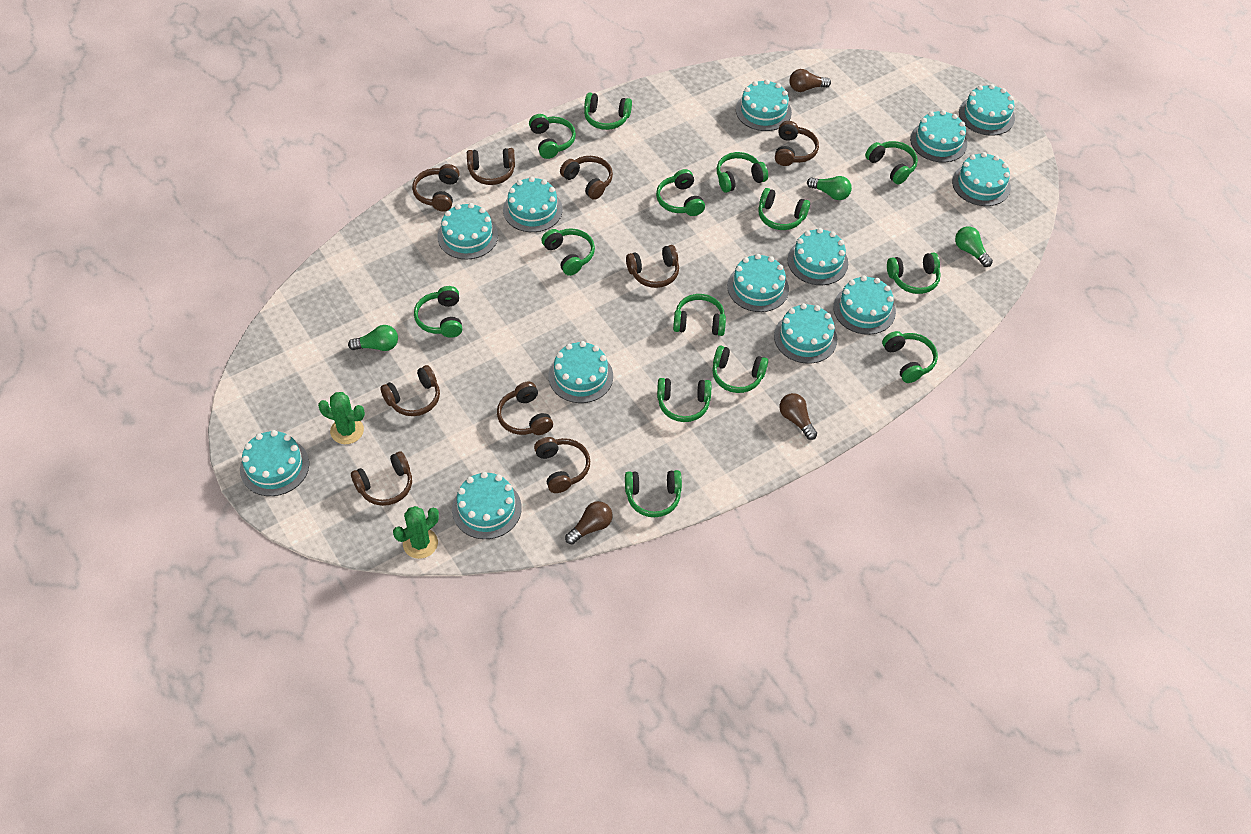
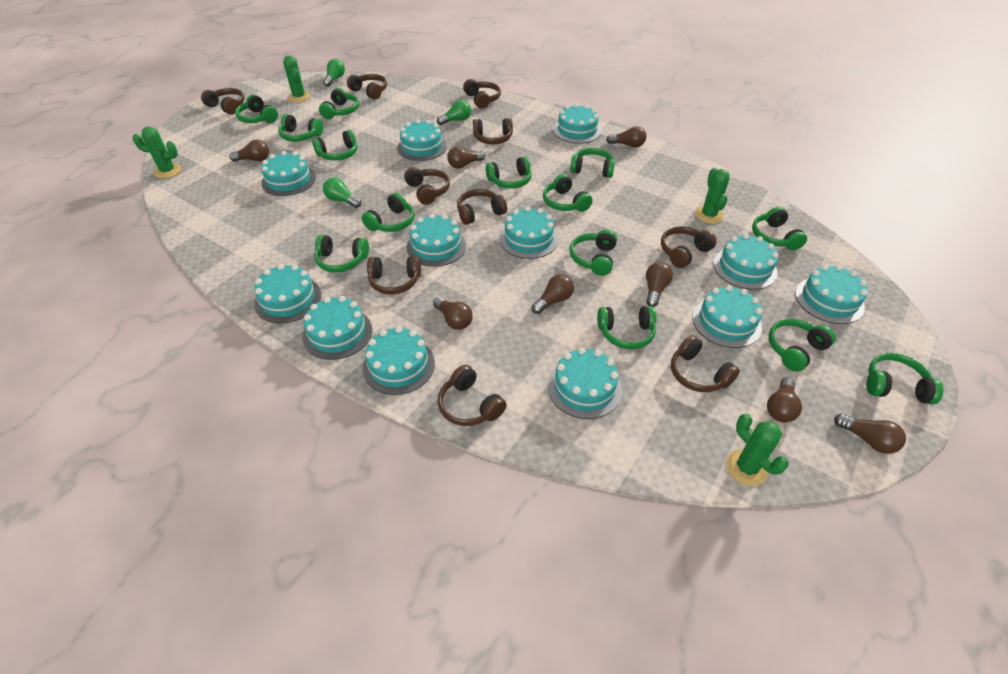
brown headphones: 9 -> 10
brown light bulb: 3 -> 8
green cactus: 2 -> 4
turquoise cake: 13 -> 12

